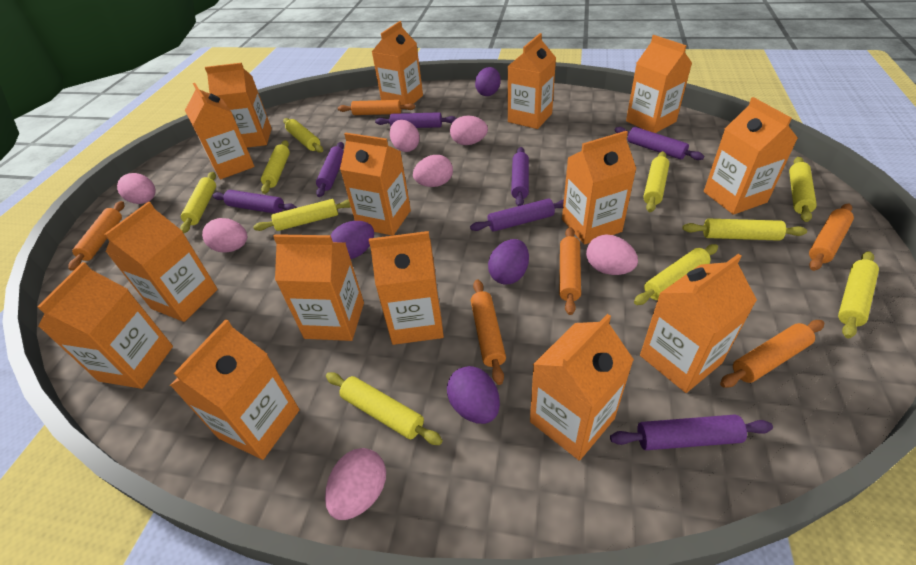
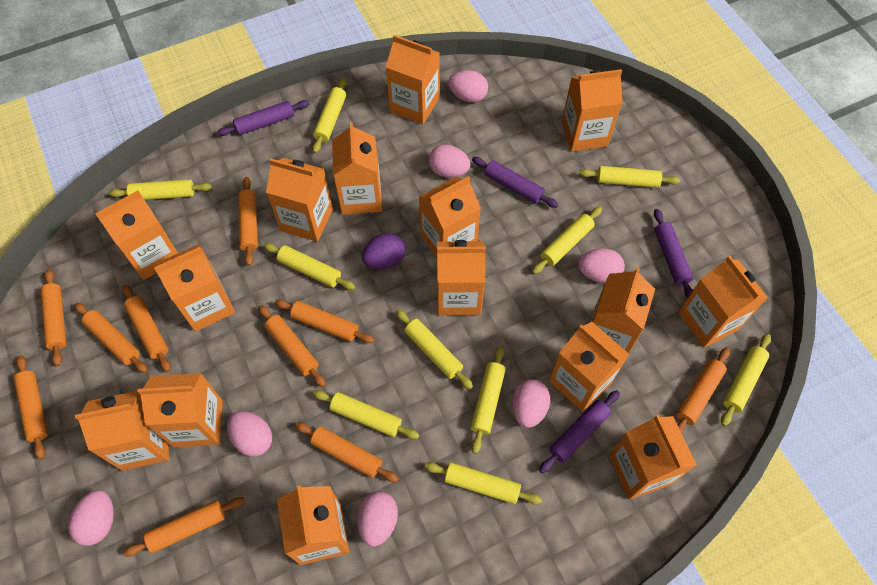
orange rolling pin: 6 -> 10
purple egg: 4 -> 1
purple rolling pin: 7 -> 4

